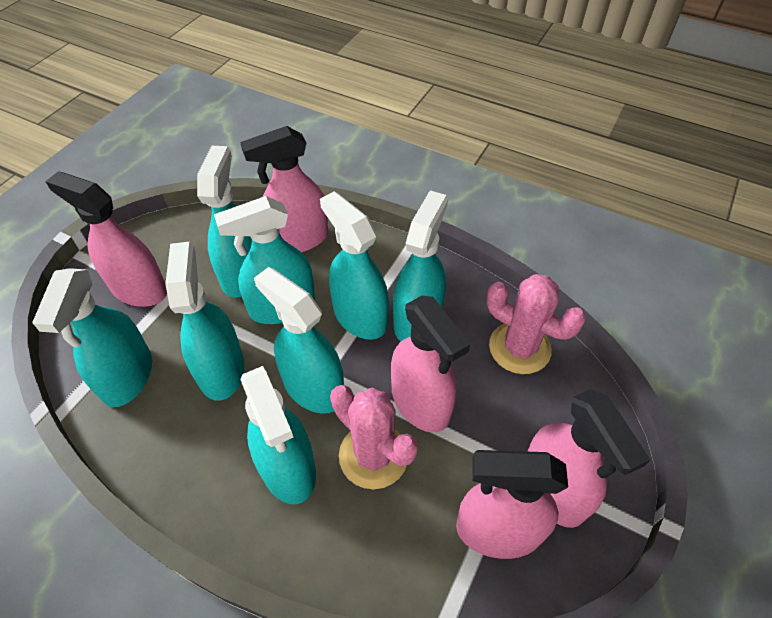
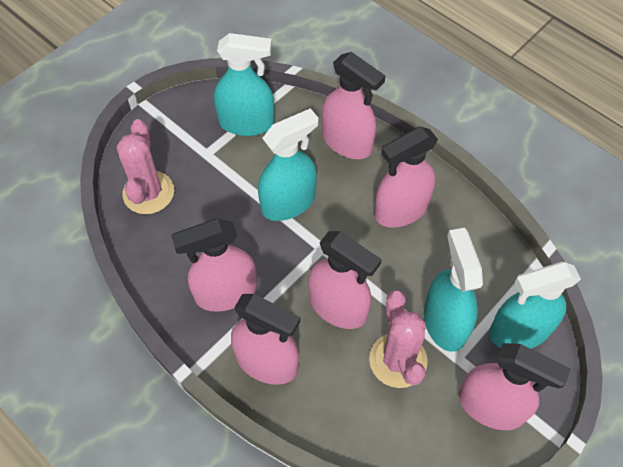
pink spray bottle: 5 -> 6
turquoise spray bottle: 8 -> 4

